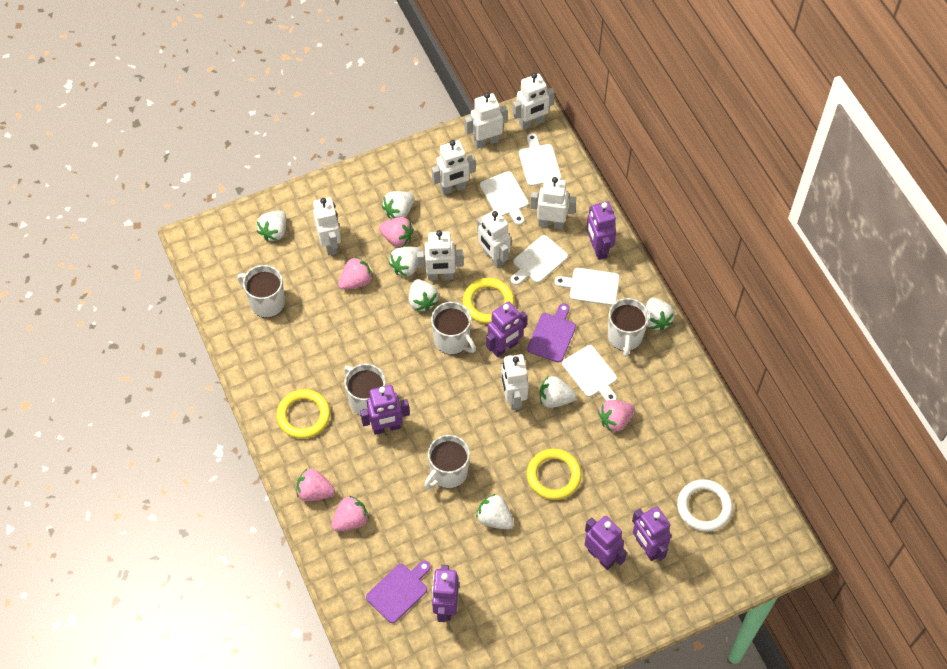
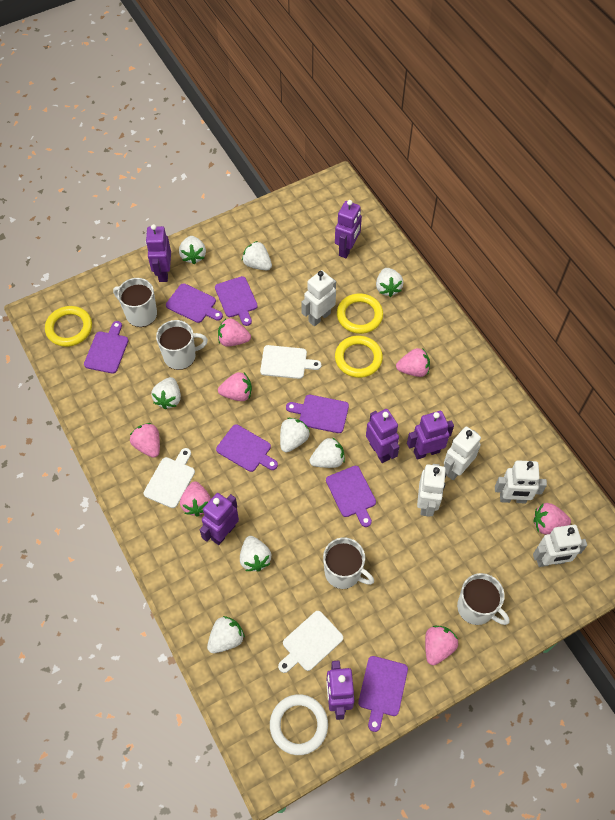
pink strawberry: 5 -> 7
purple cutting board: 2 -> 7
white cutting board: 5 -> 3
white mug: 5 -> 4
white robot: 8 -> 5
white strawberry: 7 -> 8

